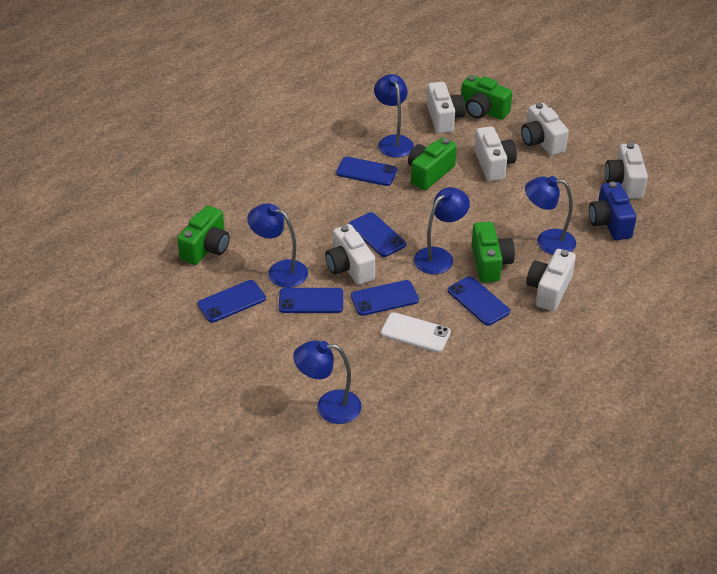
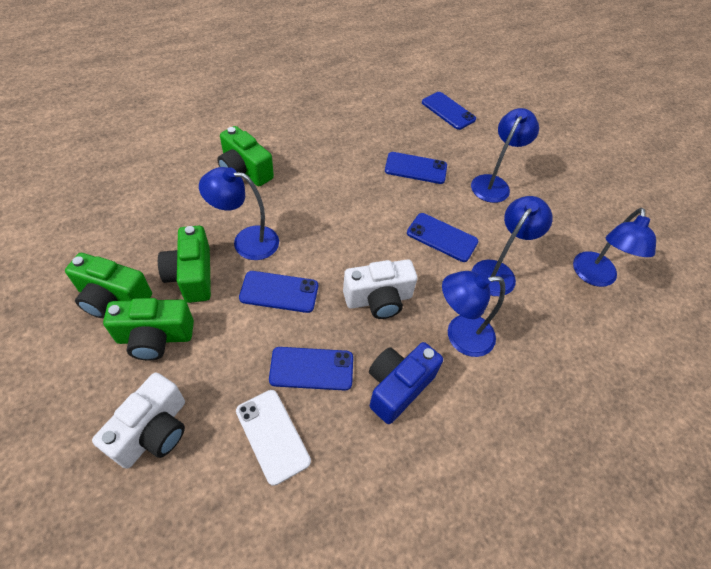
blue phone: 6 -> 5
white camera: 6 -> 2

